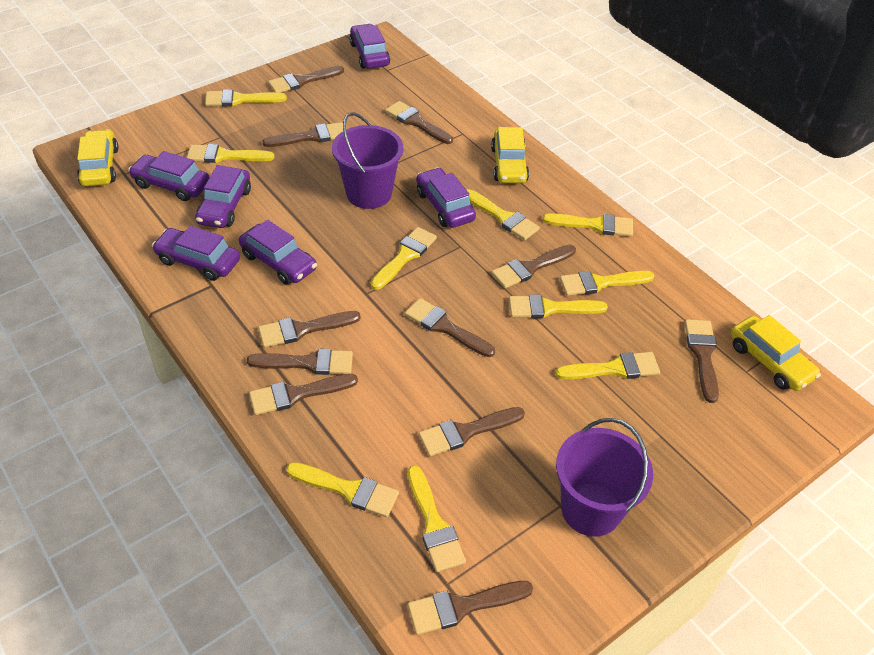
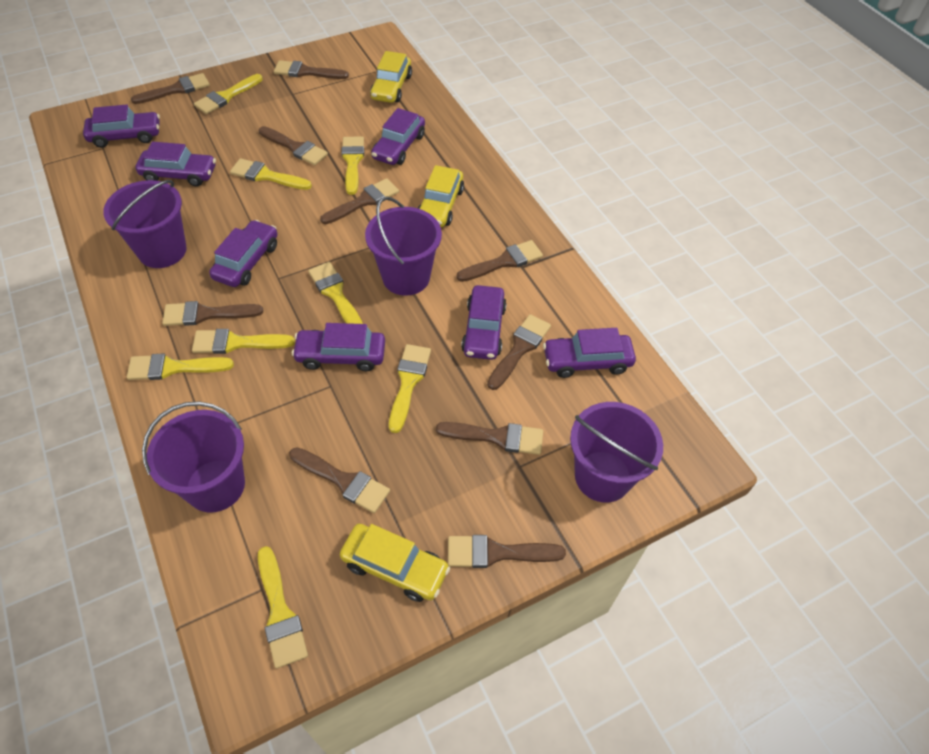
brown brush: 11 -> 10
purple bucket: 2 -> 4
purple car: 6 -> 7
yellow brush: 10 -> 8

